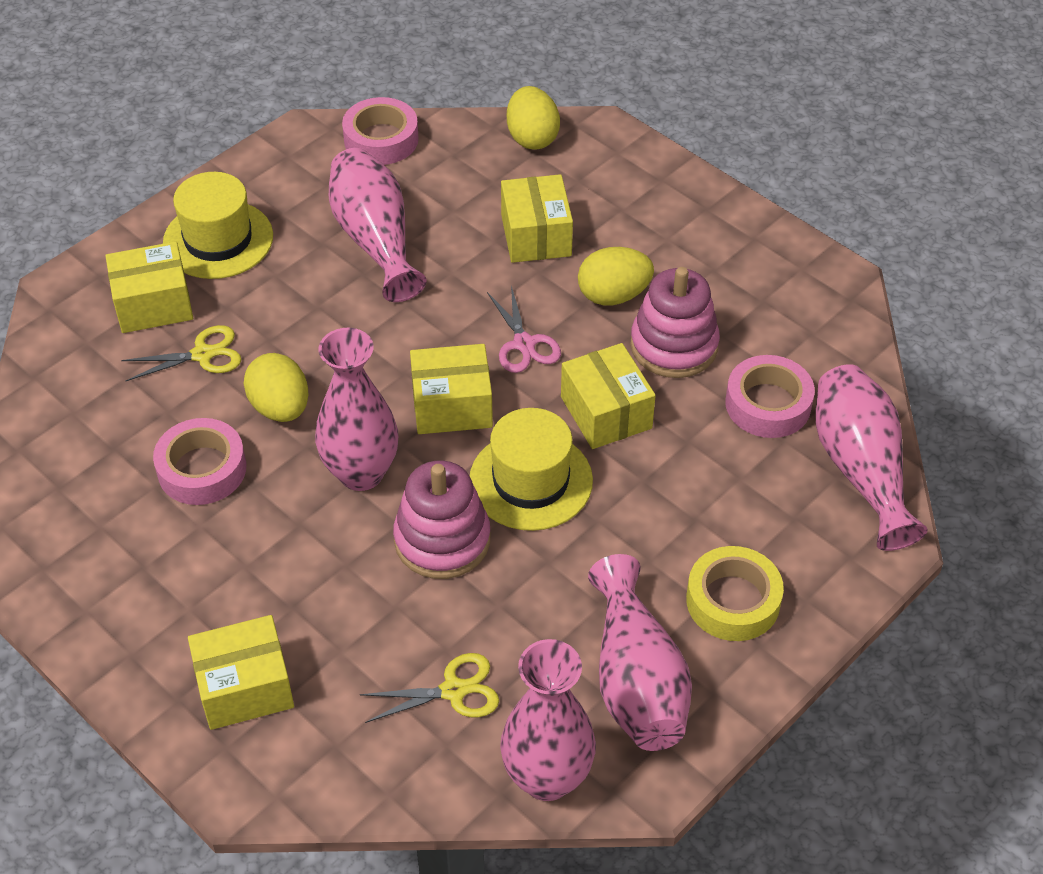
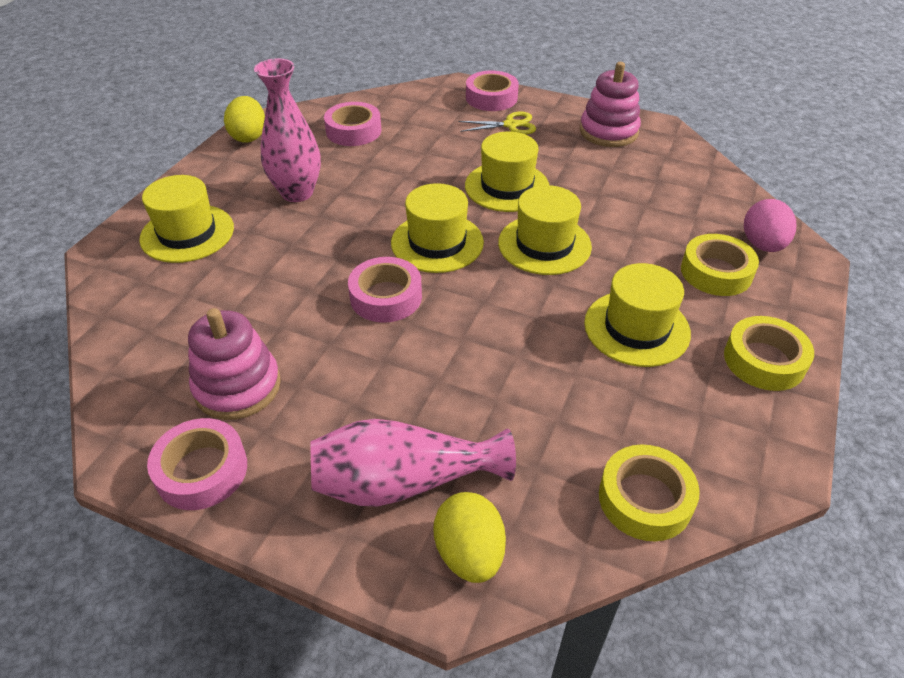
pink egg: 0 -> 1
pink scissors: 1 -> 0
pink tape: 3 -> 4
pink vase: 5 -> 2
yellow box: 5 -> 0
yellow egg: 3 -> 2
yellow hat: 2 -> 5
yellow scissors: 2 -> 1
yellow tape: 1 -> 3

